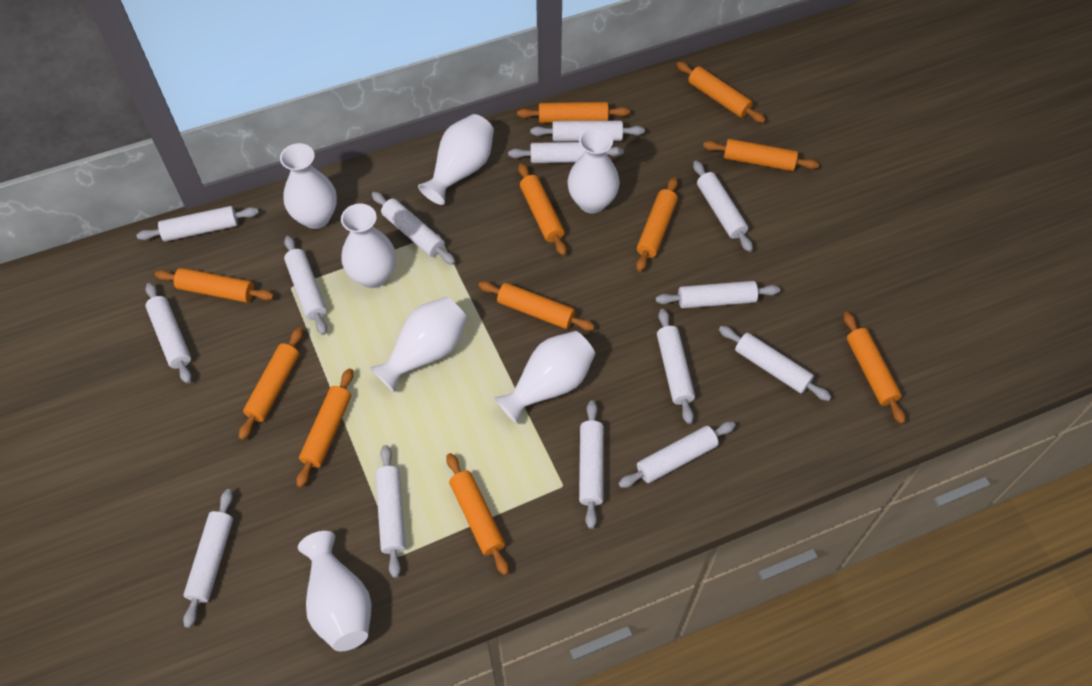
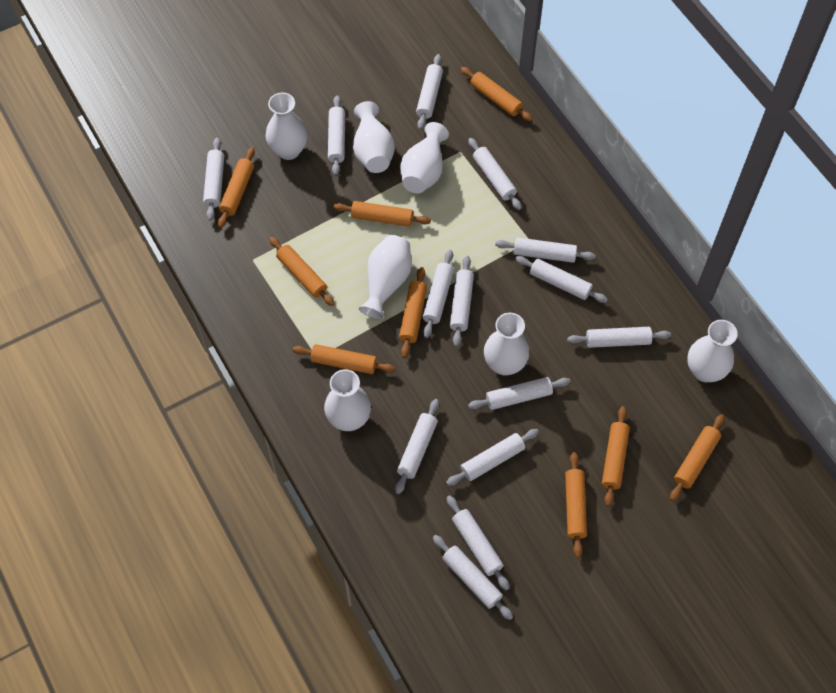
orange rolling pin: 11 -> 9

